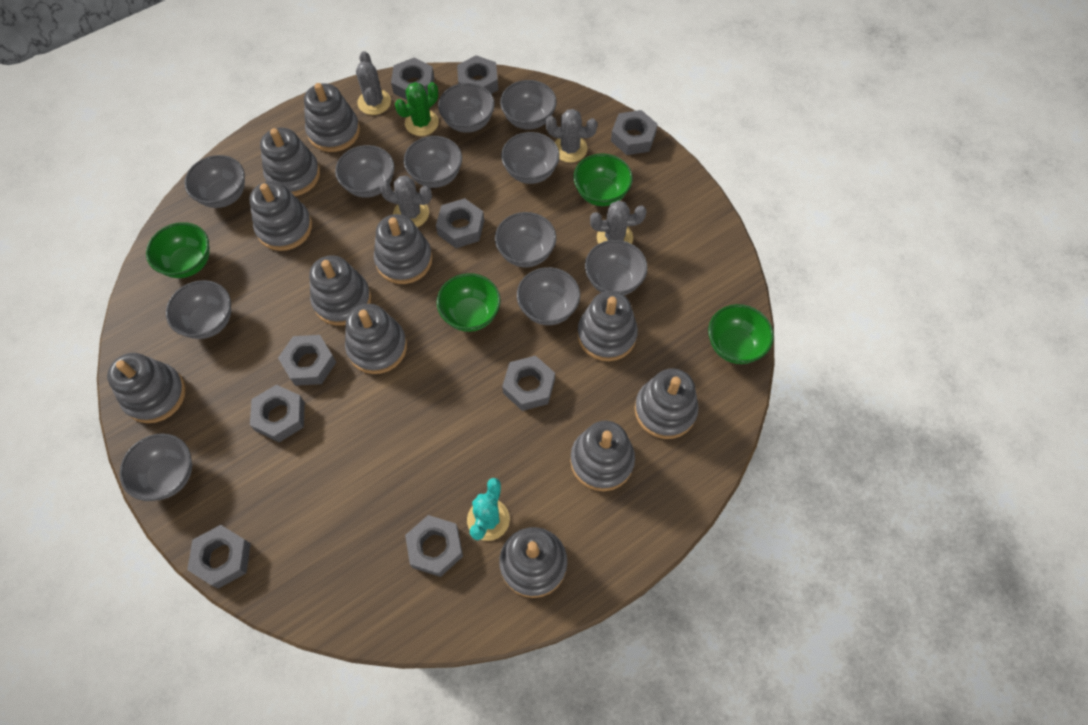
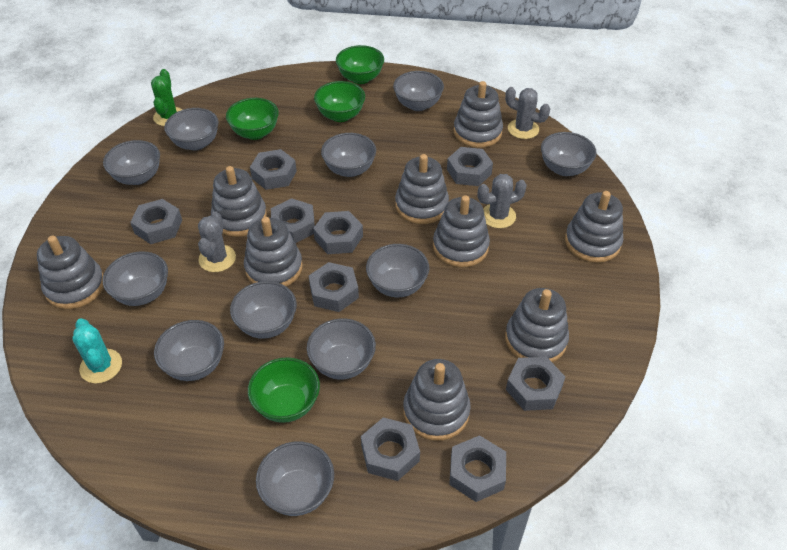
grey cactus: 4 -> 3
grey stacking toy: 11 -> 9

